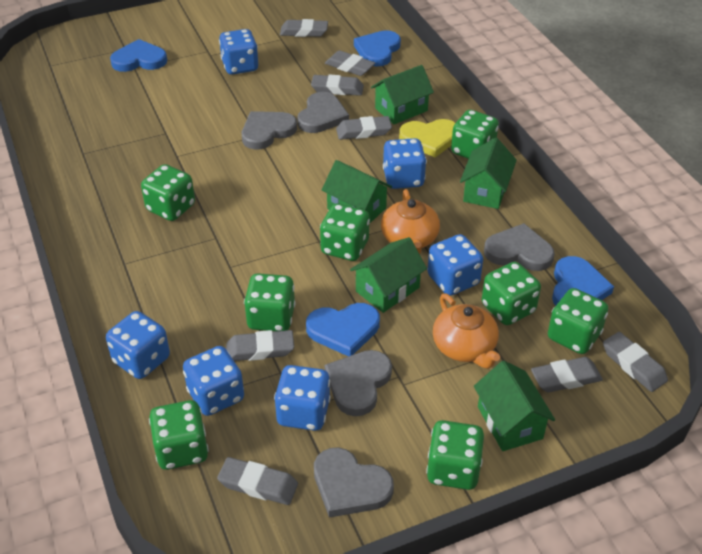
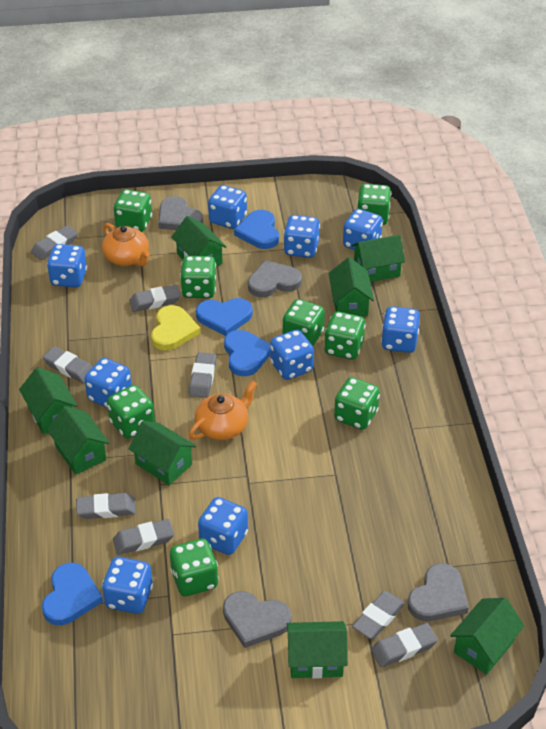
blue dice: 6 -> 9
green house: 5 -> 8
grey heart: 5 -> 4

